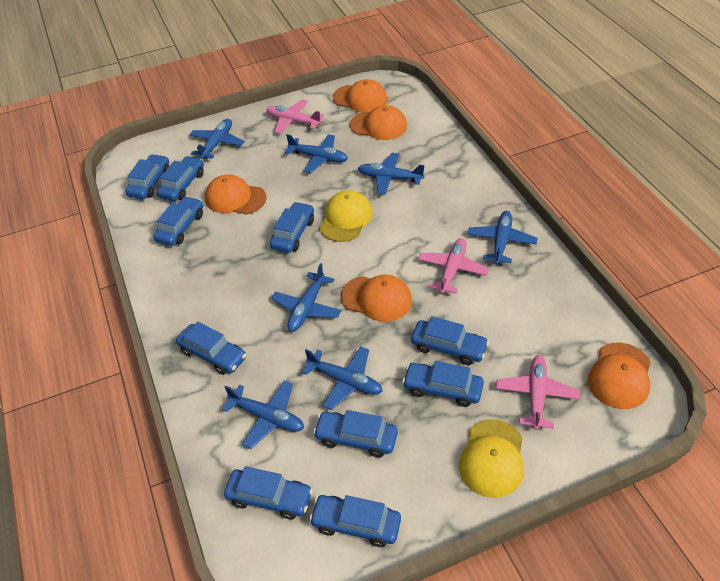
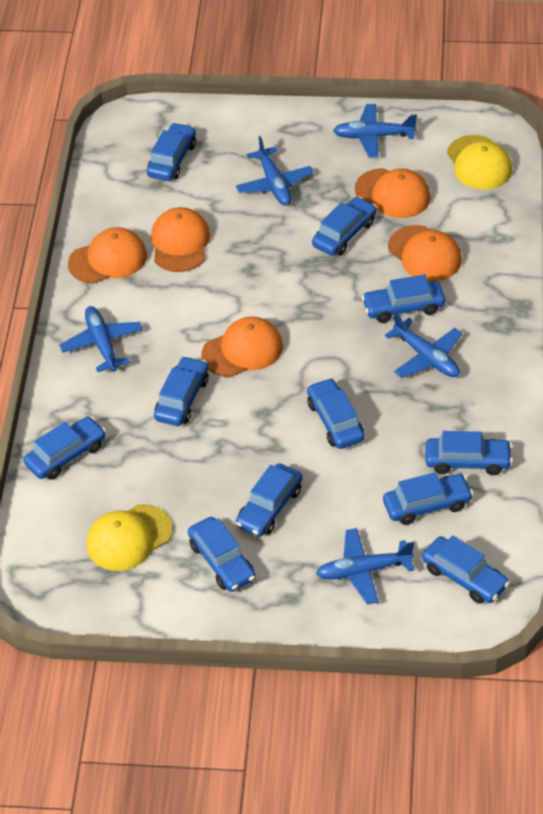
blue car: 10 -> 11
blue plane: 7 -> 5
pink plane: 3 -> 0

